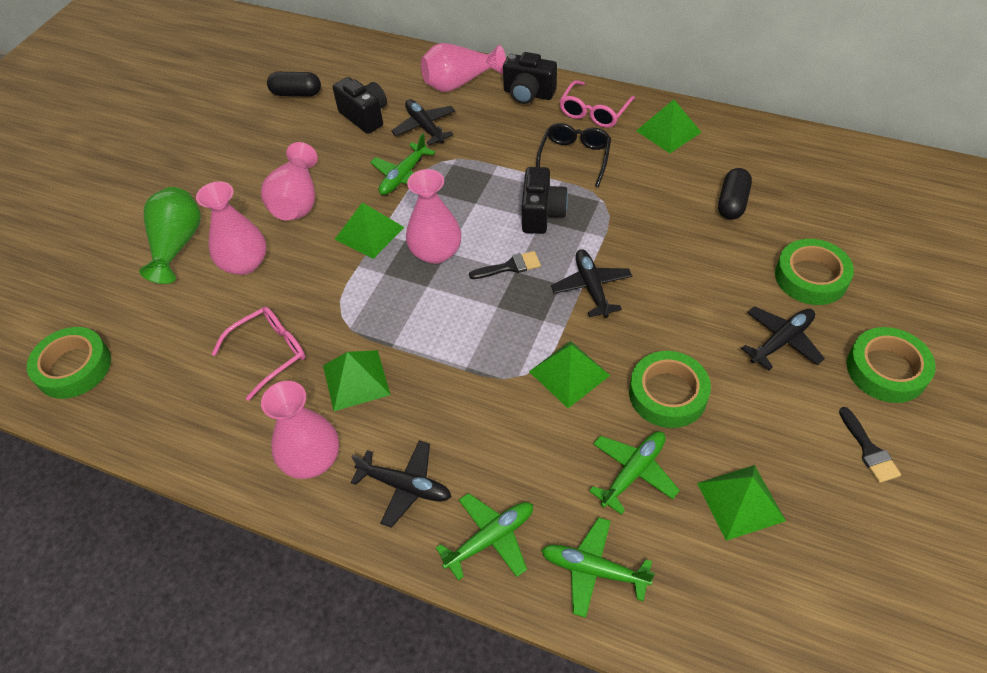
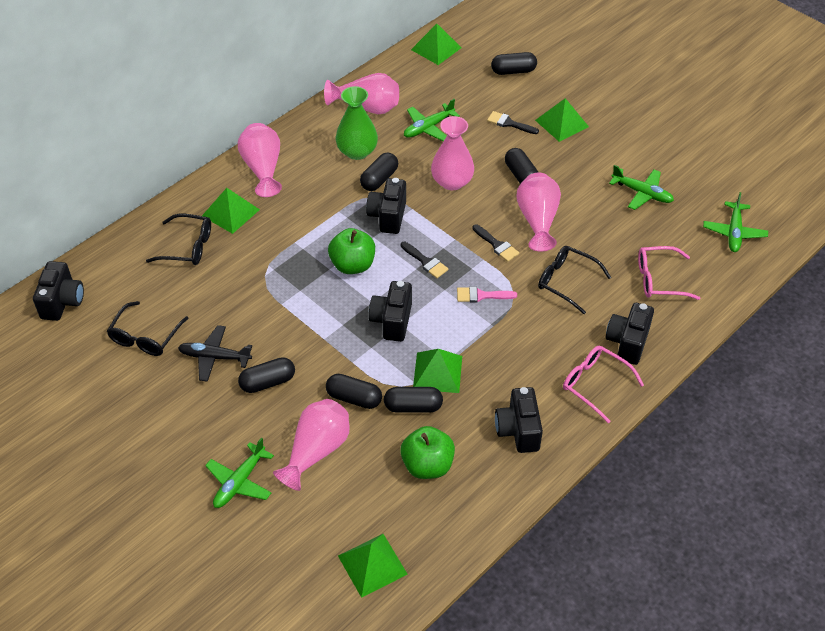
black brush: 2 -> 3
black camera: 3 -> 5
black capsule: 2 -> 6
black glasses: 1 -> 3
black plane: 4 -> 1
green apple: 0 -> 2
green tape: 4 -> 0
pink brush: 0 -> 1

